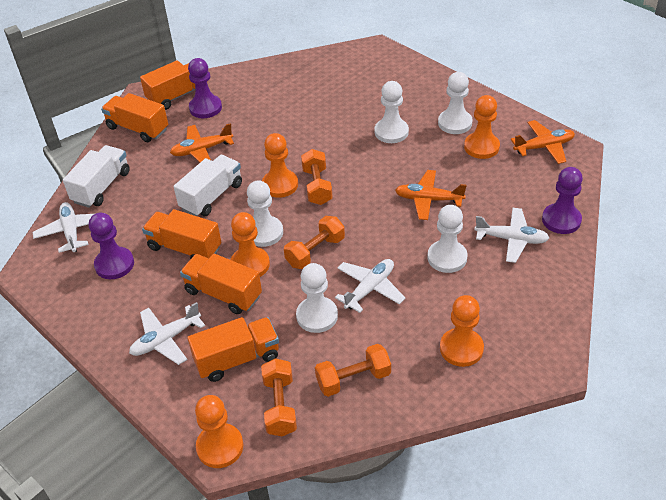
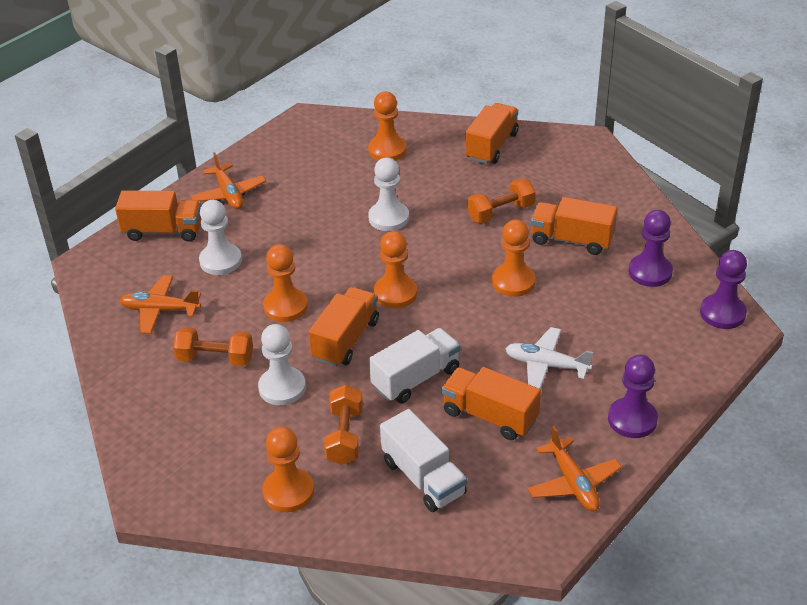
orange dumbbell: 4 -> 3
white pawn: 5 -> 3
white plane: 4 -> 1

